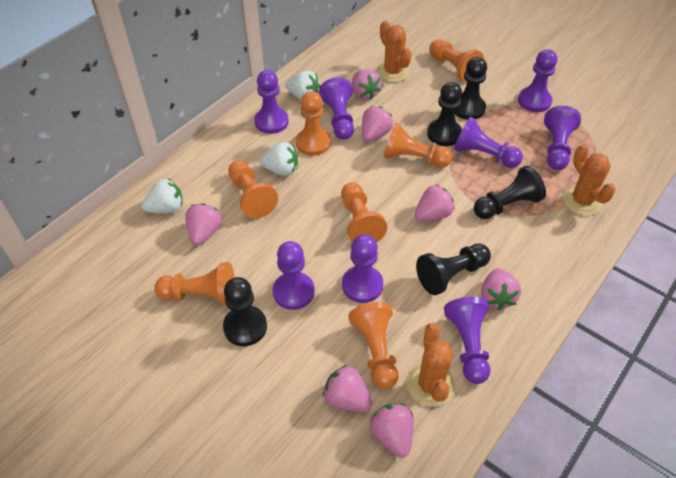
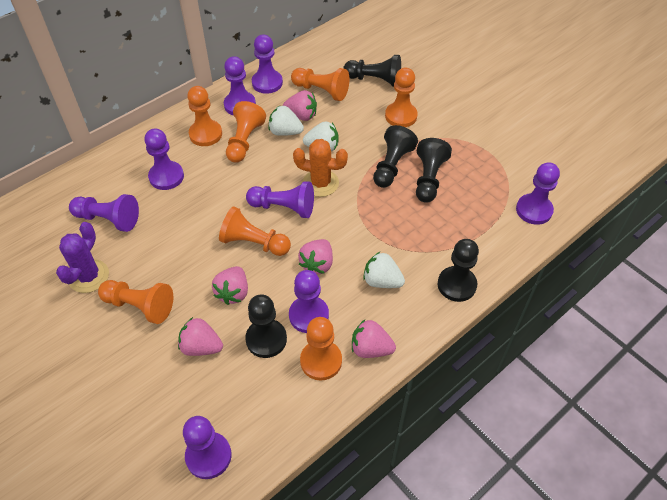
orange cactus: 3 -> 1
pink strawberry: 7 -> 5
purple cactus: 0 -> 1

